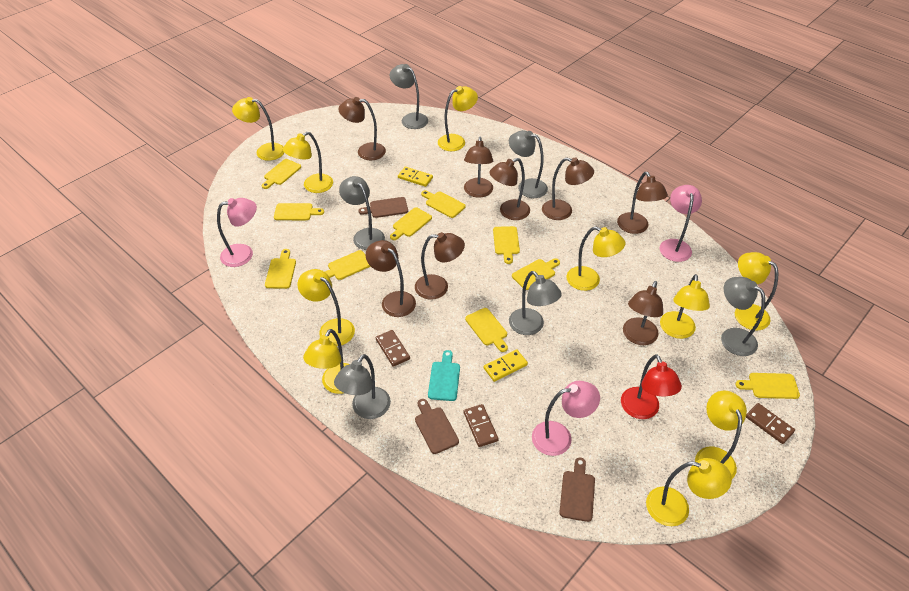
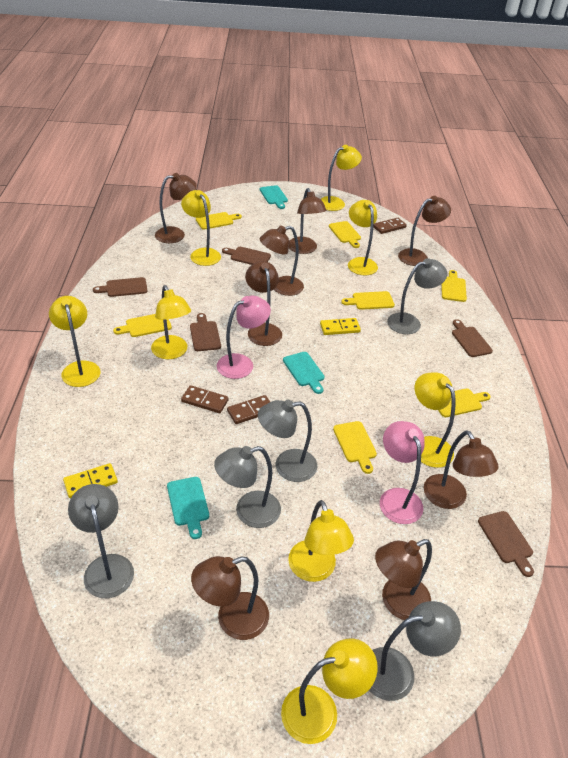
brown cutting board: 3 -> 5
grey lamp: 6 -> 5
pink lamp: 3 -> 2
red lamp: 1 -> 0
turquoise cutting board: 1 -> 3
yellow cutting board: 10 -> 7
yellow lamp: 10 -> 8

